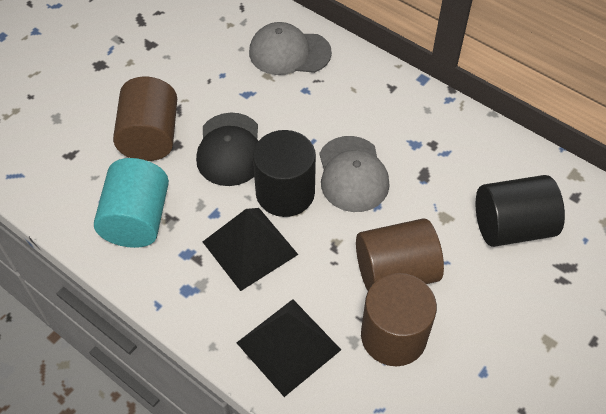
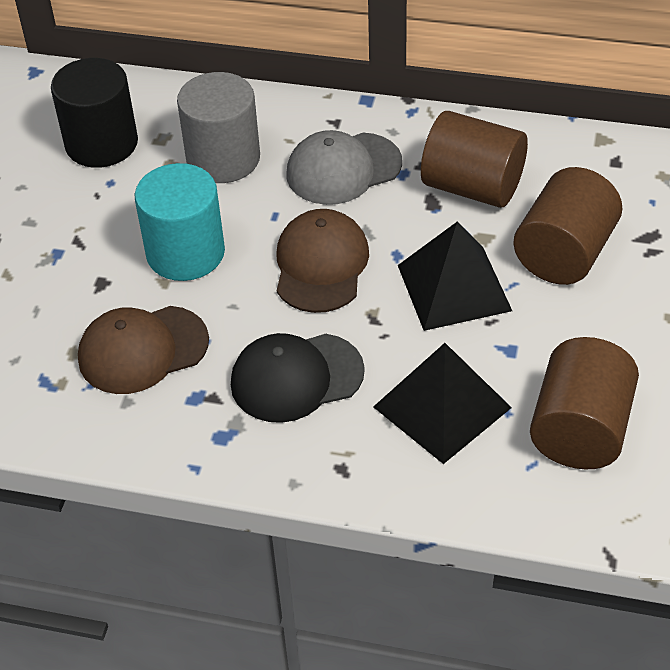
black cylinder: 2 -> 1
brown cap: 0 -> 2
grey cap: 2 -> 1
grey cylinder: 0 -> 1

